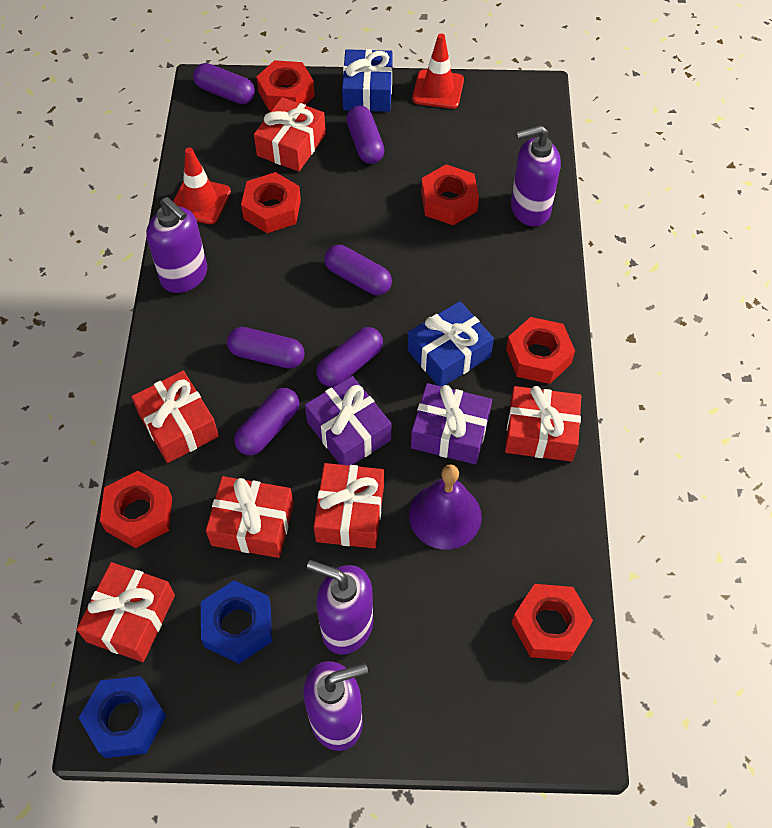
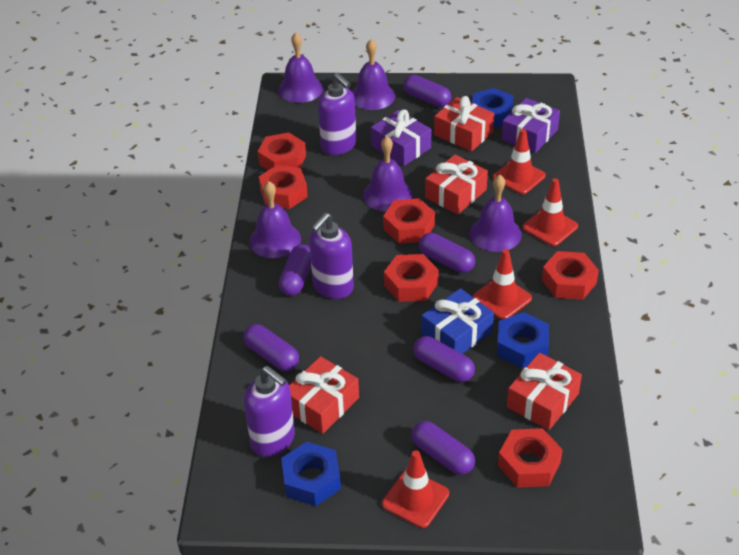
blue gift: 2 -> 1
blue nut: 2 -> 3
purple bell: 1 -> 5
purple soap dispenser: 4 -> 3
red gift: 6 -> 4
red traffic cone: 2 -> 4

